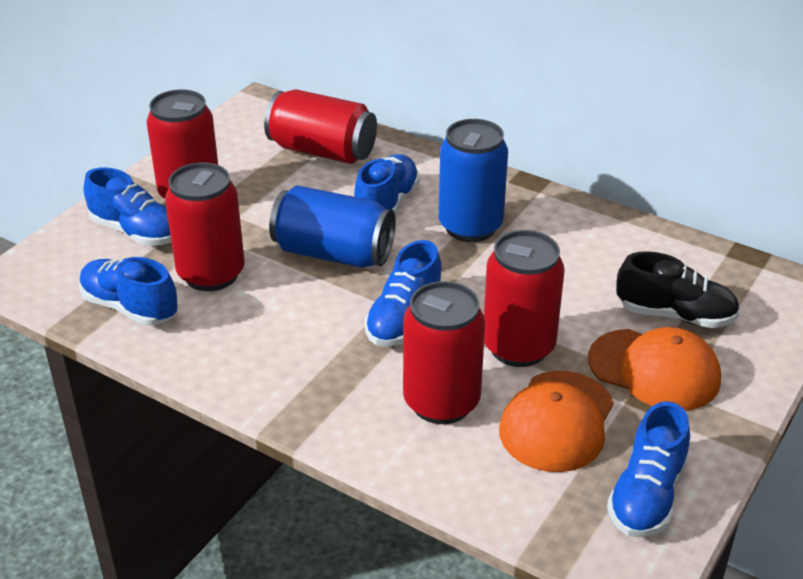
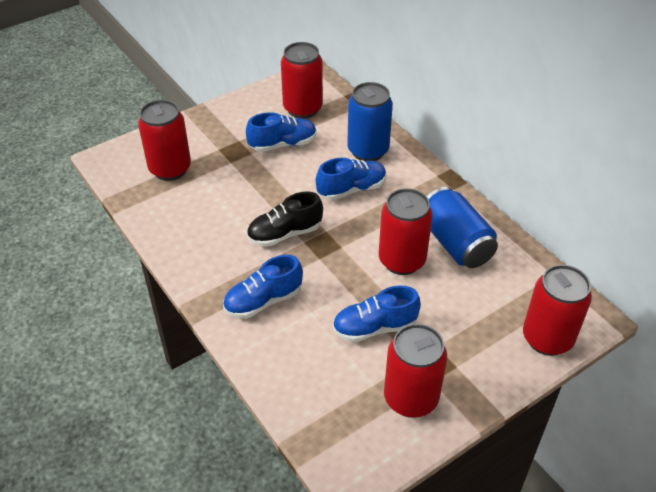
blue shoe: 5 -> 4
orange cap: 2 -> 0

